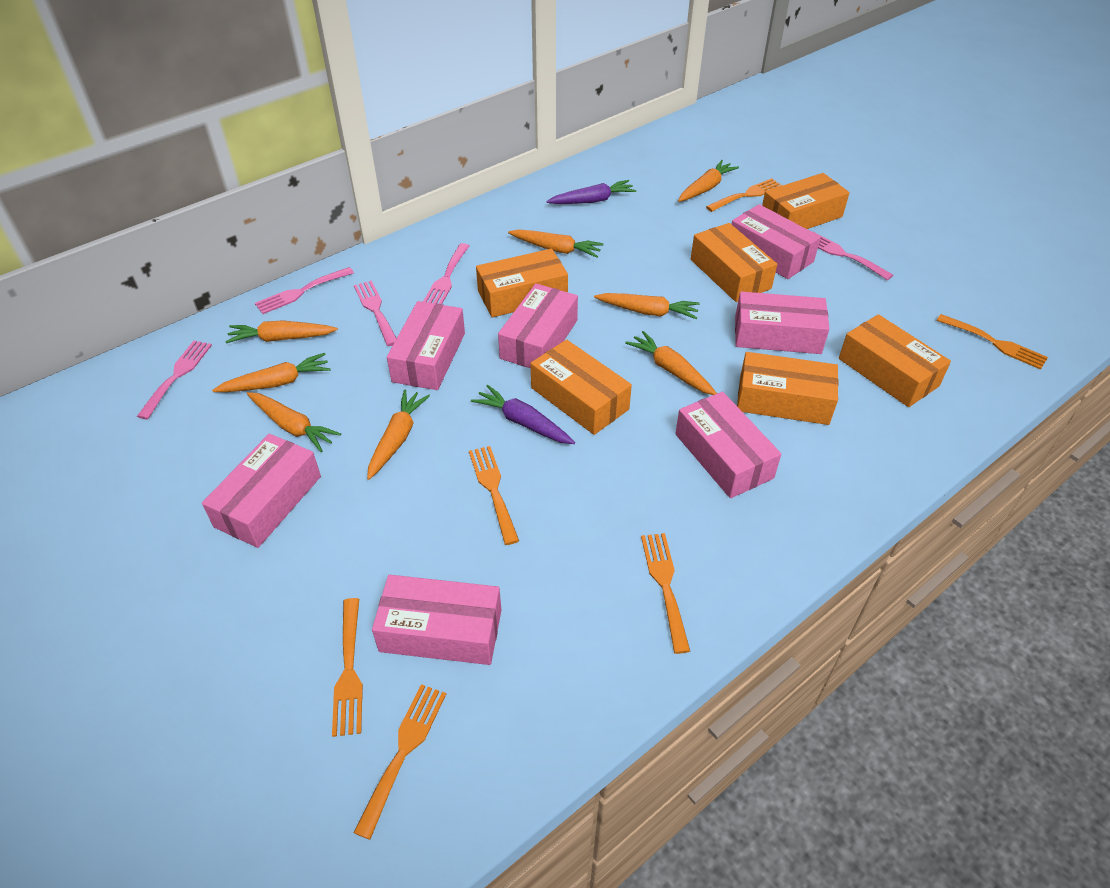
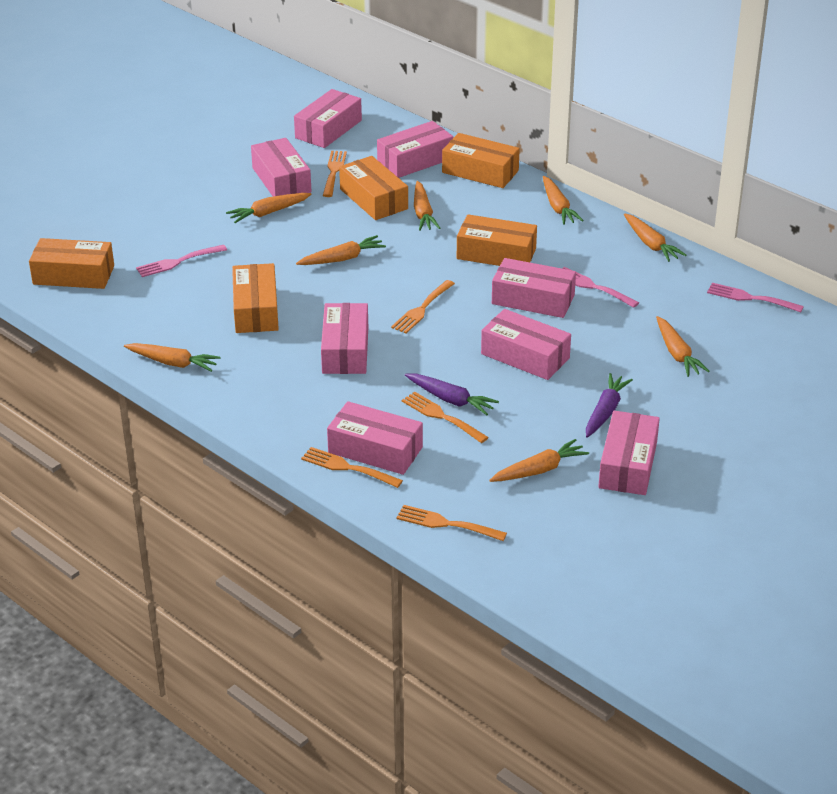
orange box: 6 -> 5
orange fork: 6 -> 5
pink box: 7 -> 8
pink fork: 5 -> 3

